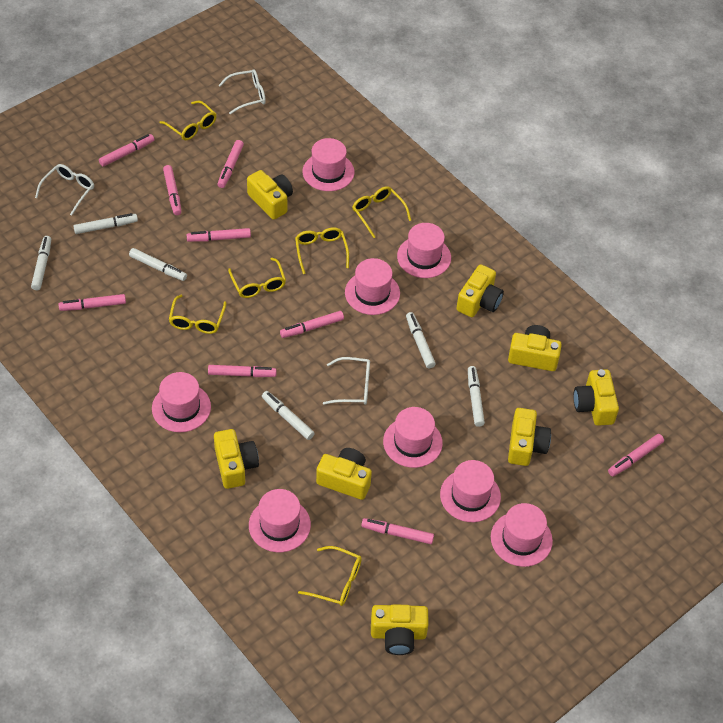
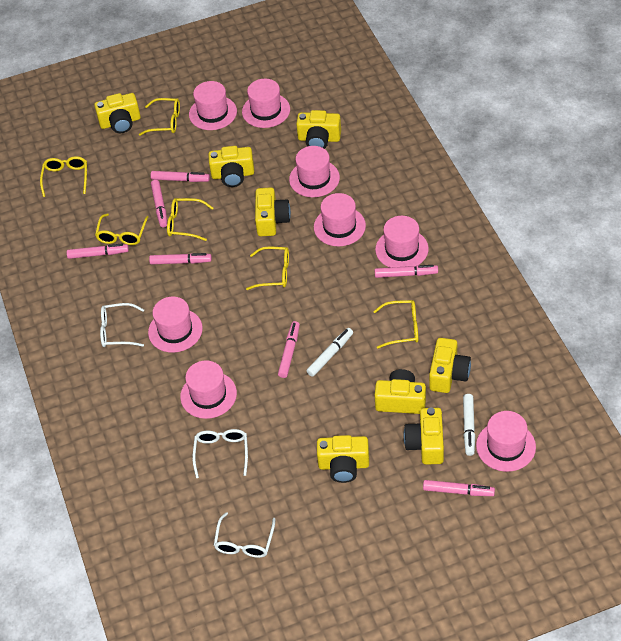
pink marker: 9 -> 7
white marker: 6 -> 2

